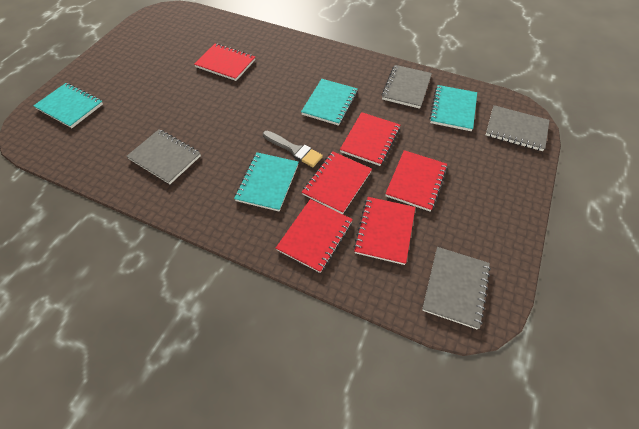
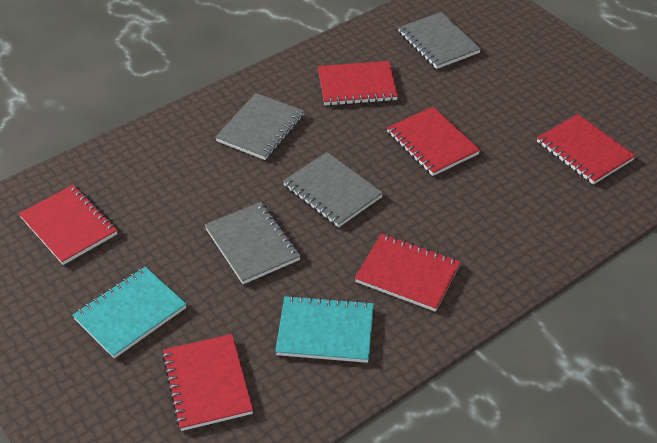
grey brush: 1 -> 0
turquoise notebook: 4 -> 2

